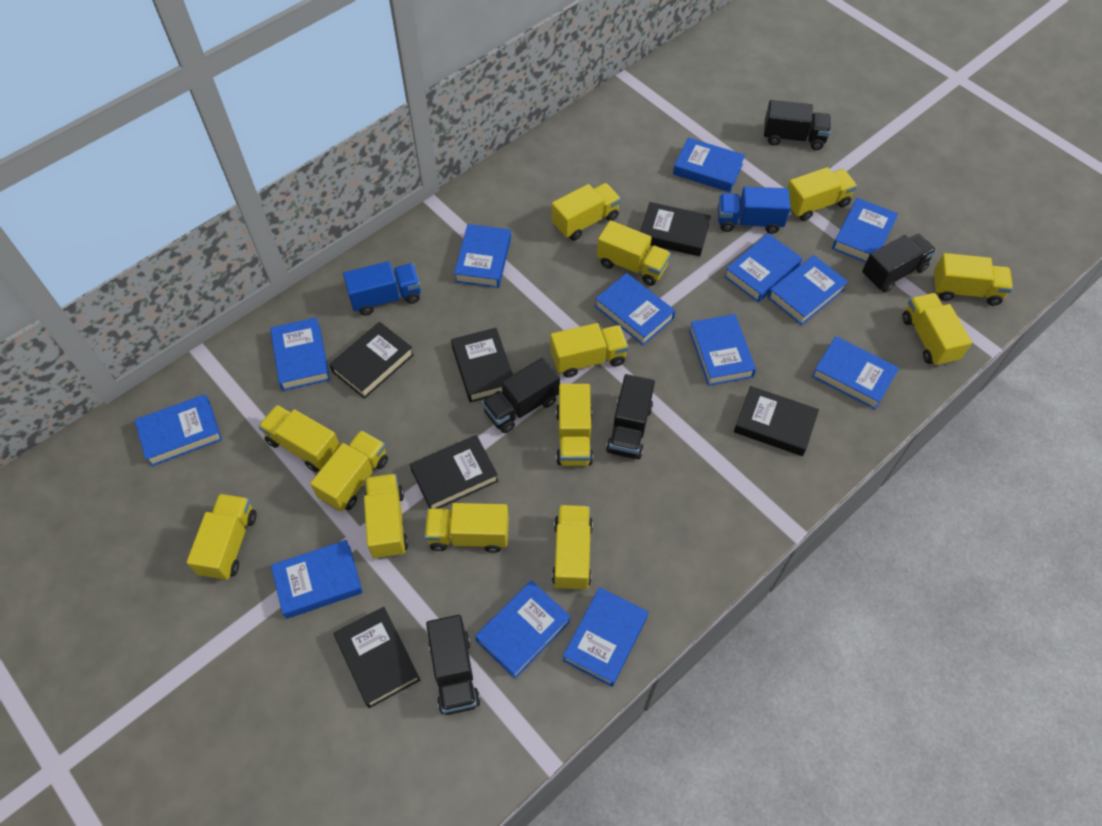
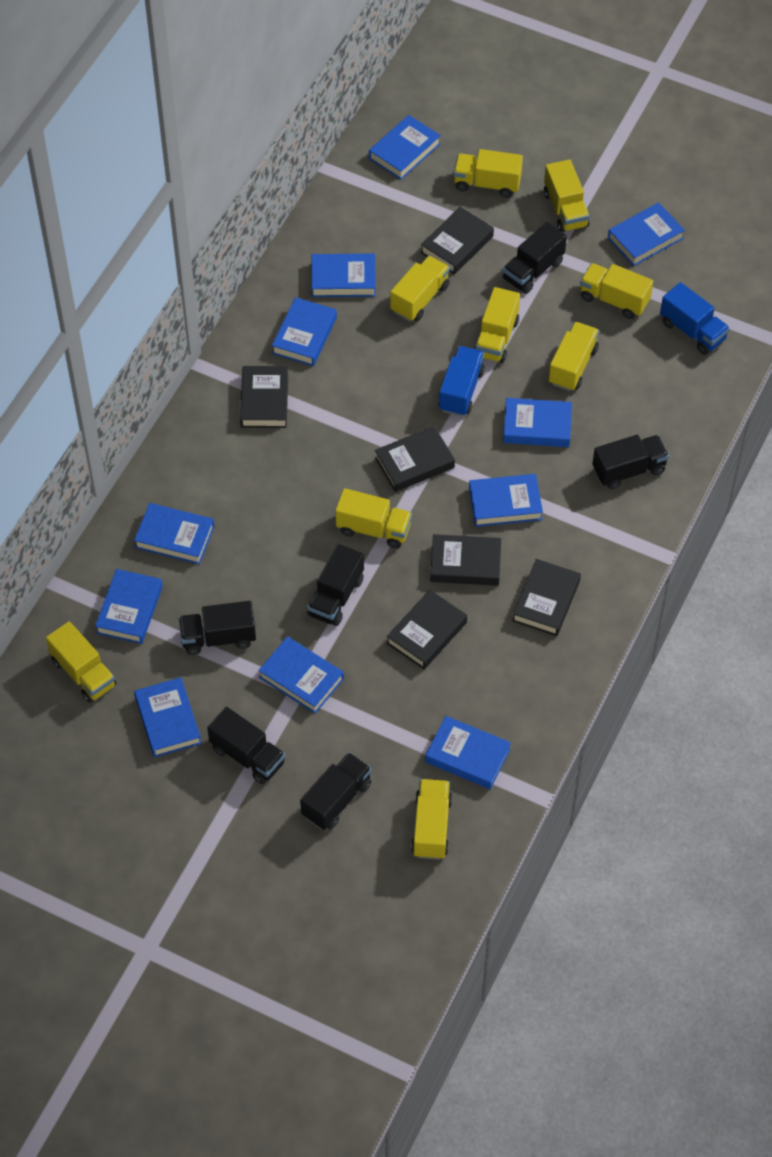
black truck: 5 -> 6
blue book: 13 -> 11
yellow truck: 13 -> 9

